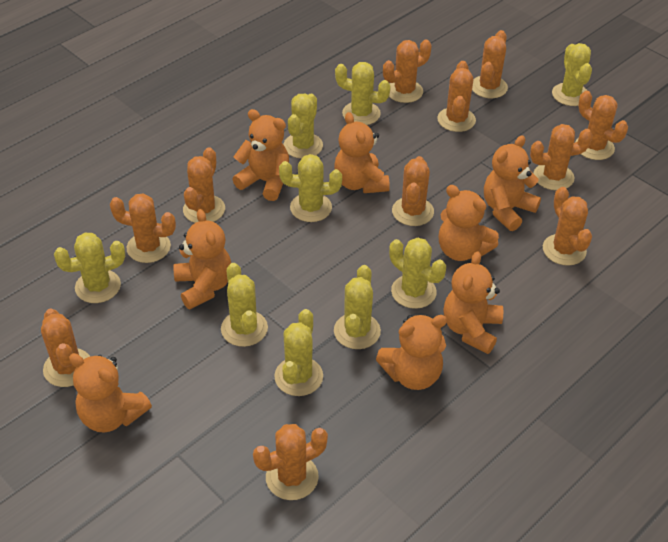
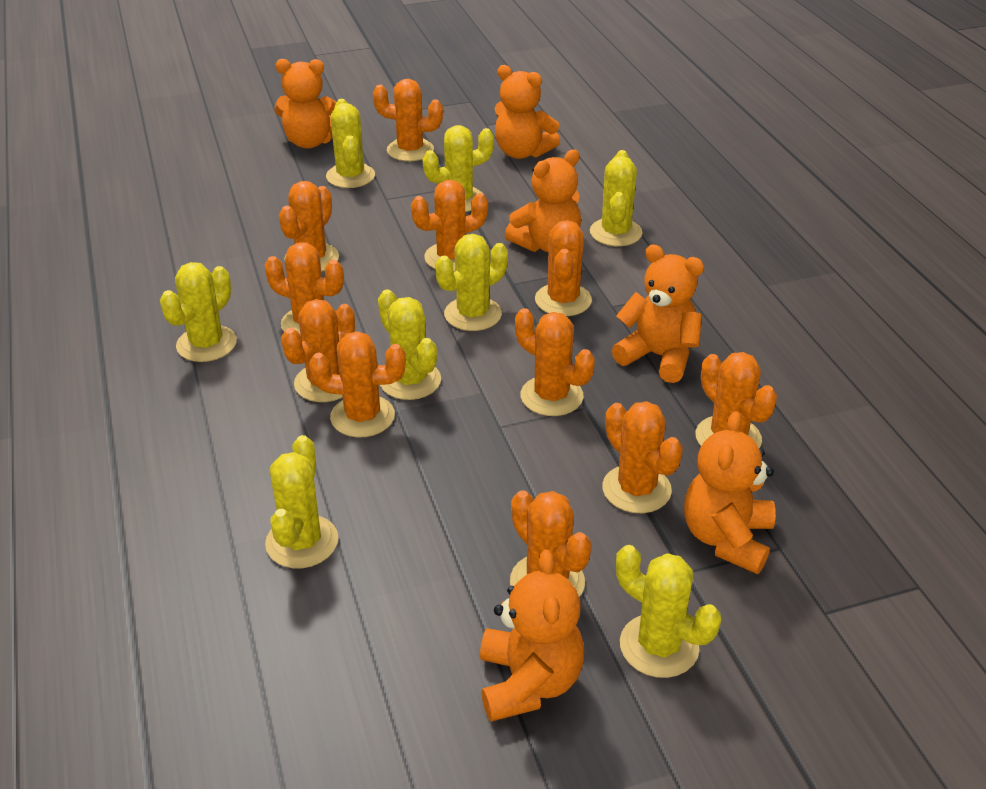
orange teddy bear: 8 -> 6
yellow cactus: 9 -> 8

